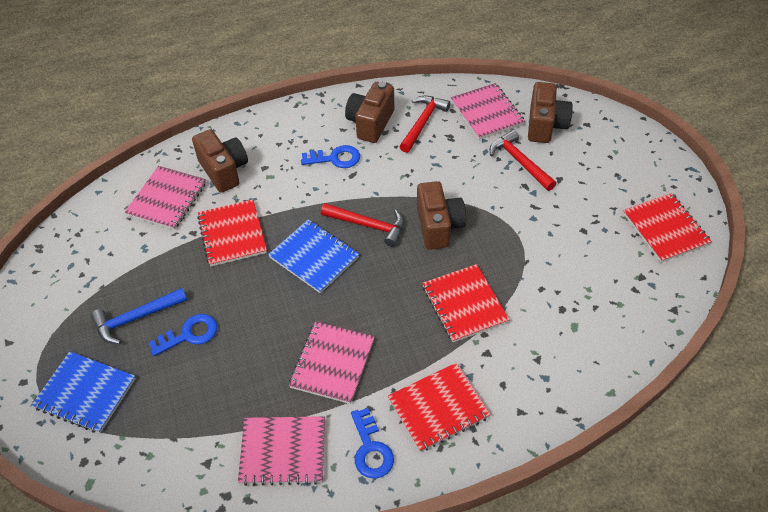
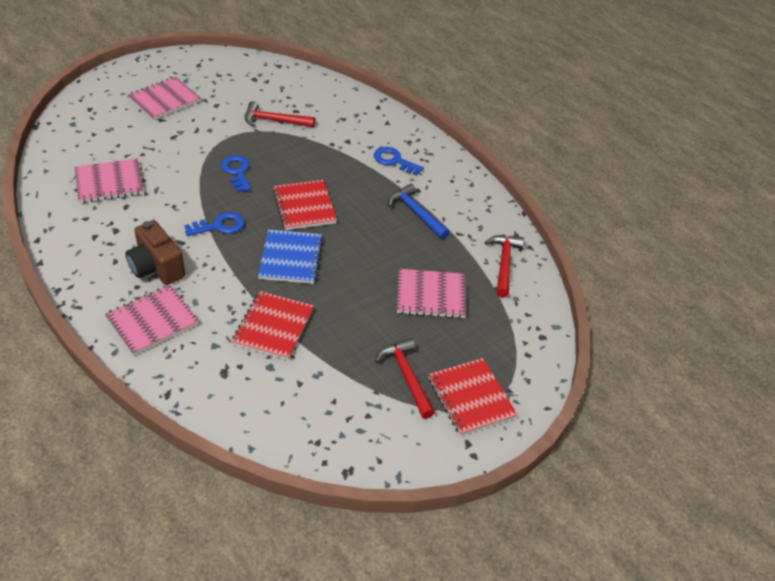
blue notebook: 2 -> 1
brown camera: 4 -> 1
red notebook: 4 -> 3

